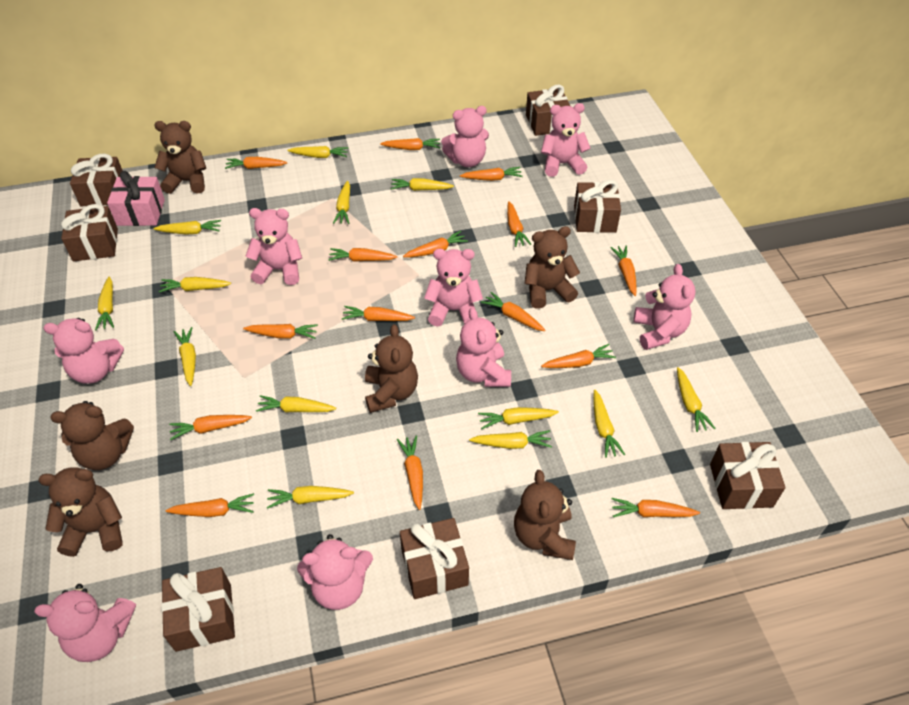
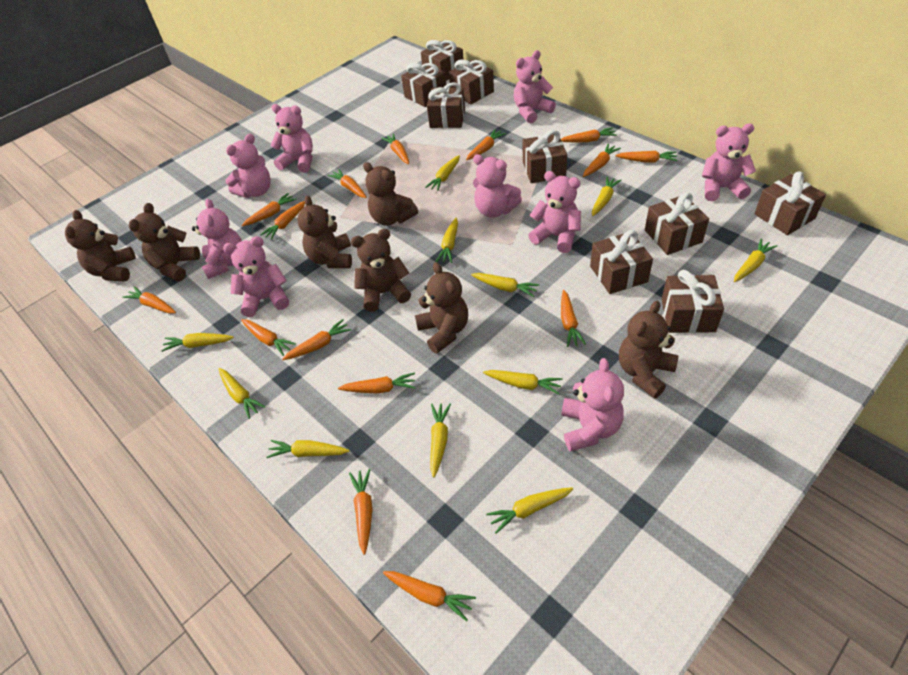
brown gift: 7 -> 9
brown teddy bear: 6 -> 7
pink gift: 1 -> 0
yellow carrot: 13 -> 11

